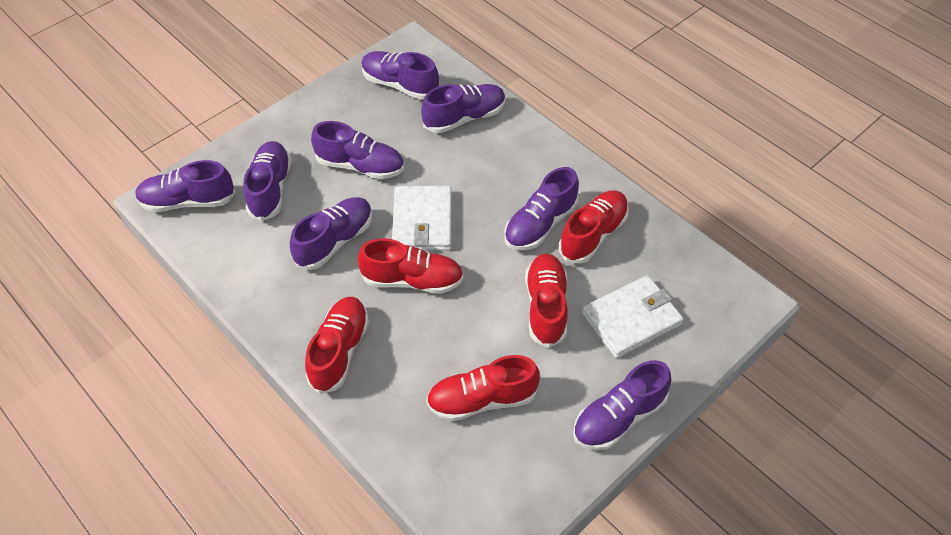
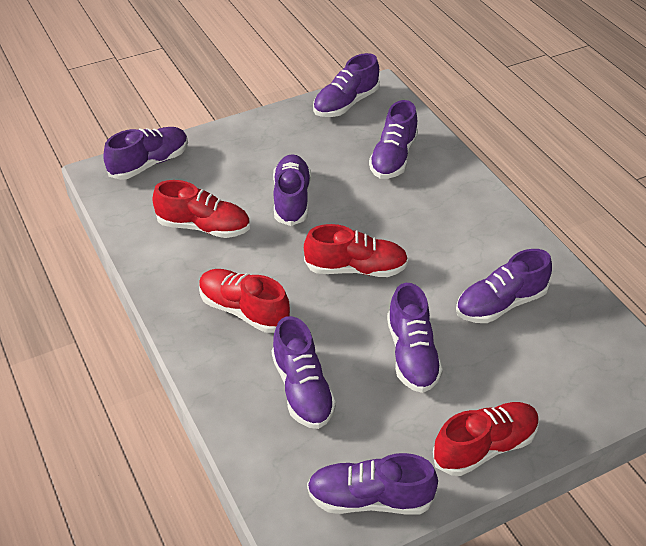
red shoe: 5 -> 4
white wallet: 2 -> 0

